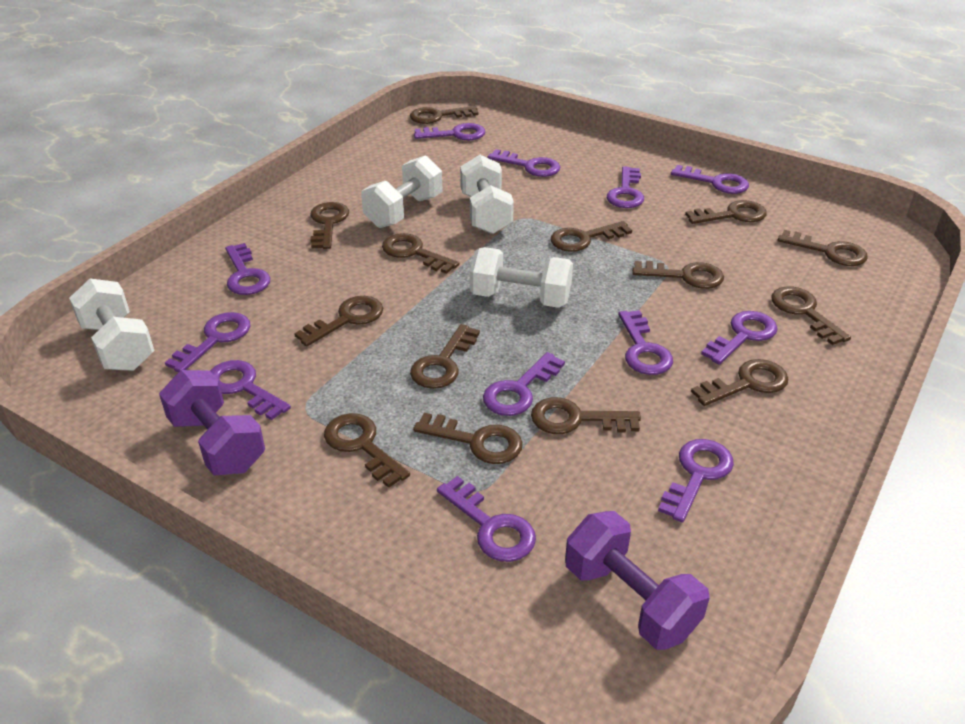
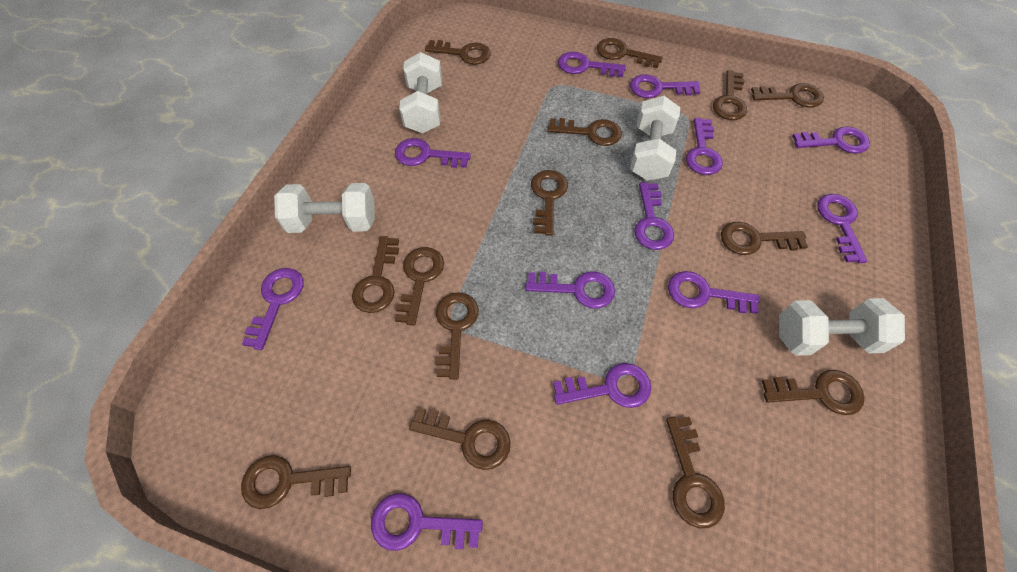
purple dumbbell: 2 -> 0

